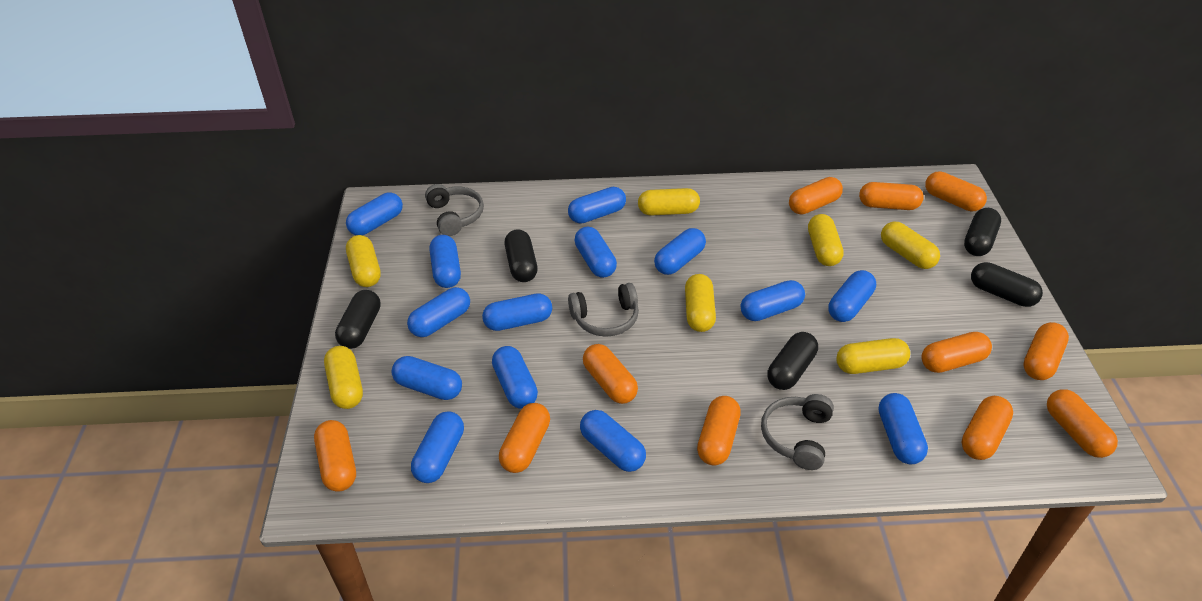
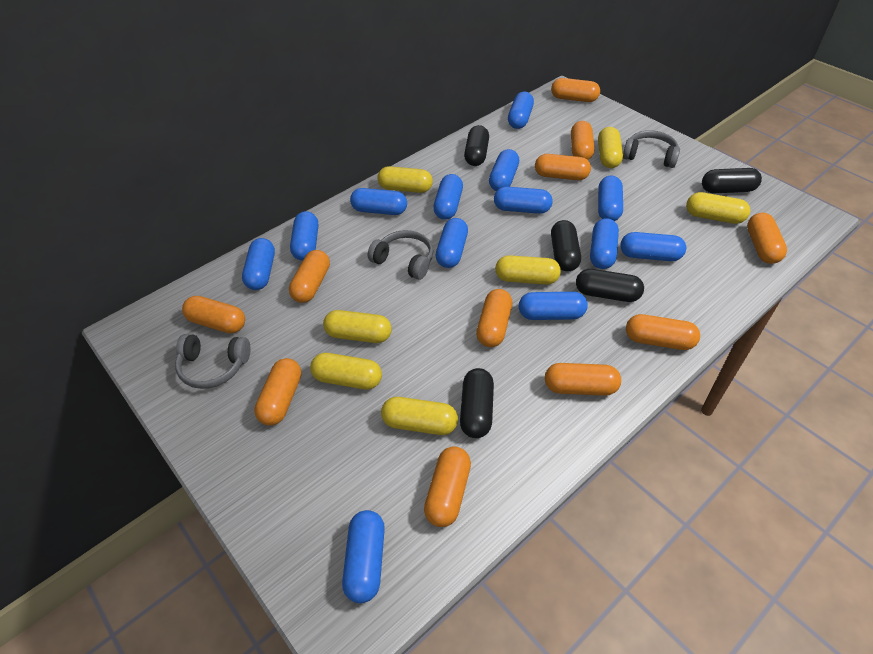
blue capsule: 14 -> 13

